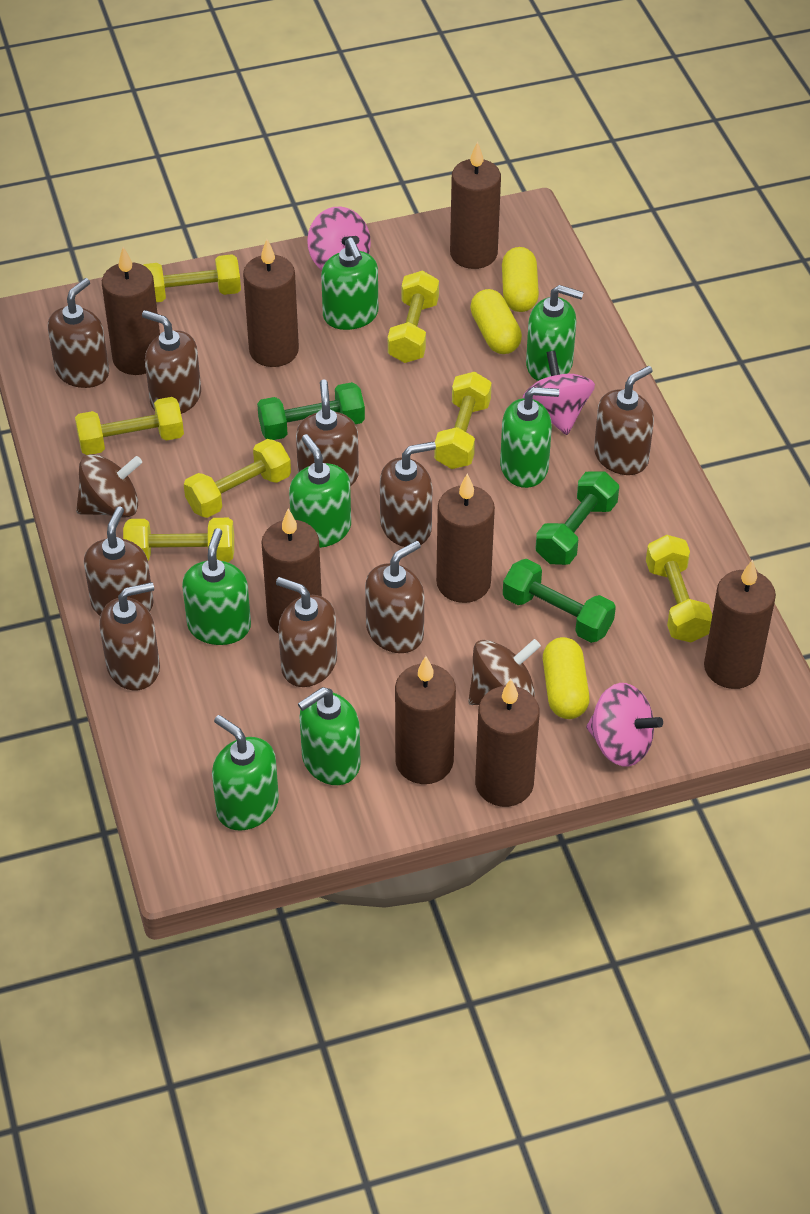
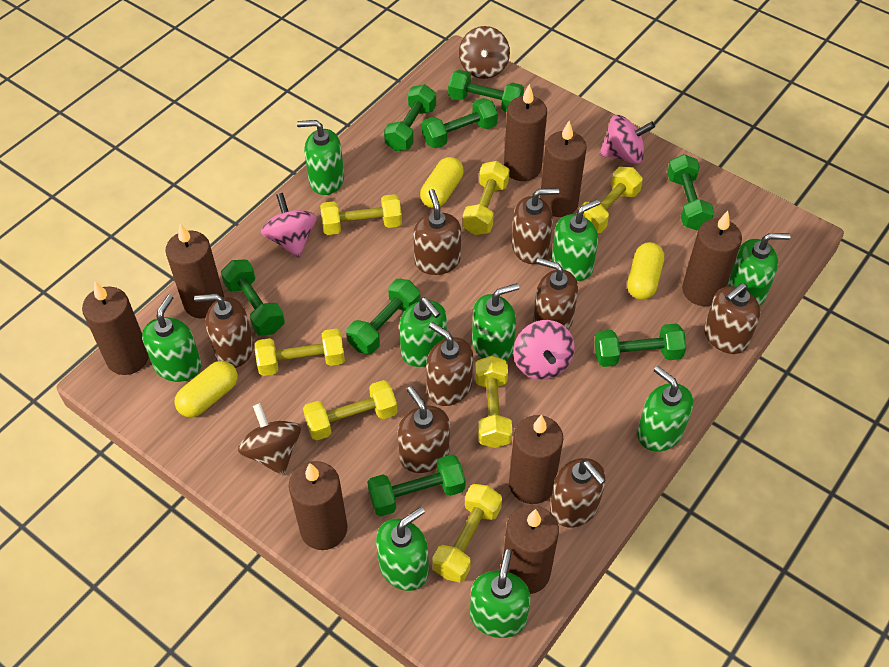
brown soap dispenser: 9 -> 8
green dumbbell: 3 -> 8
green soap dispenser: 7 -> 9

